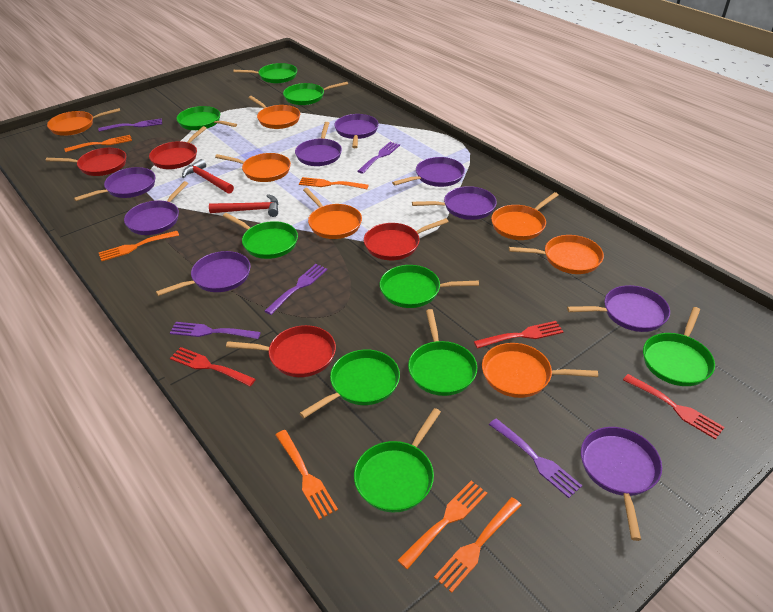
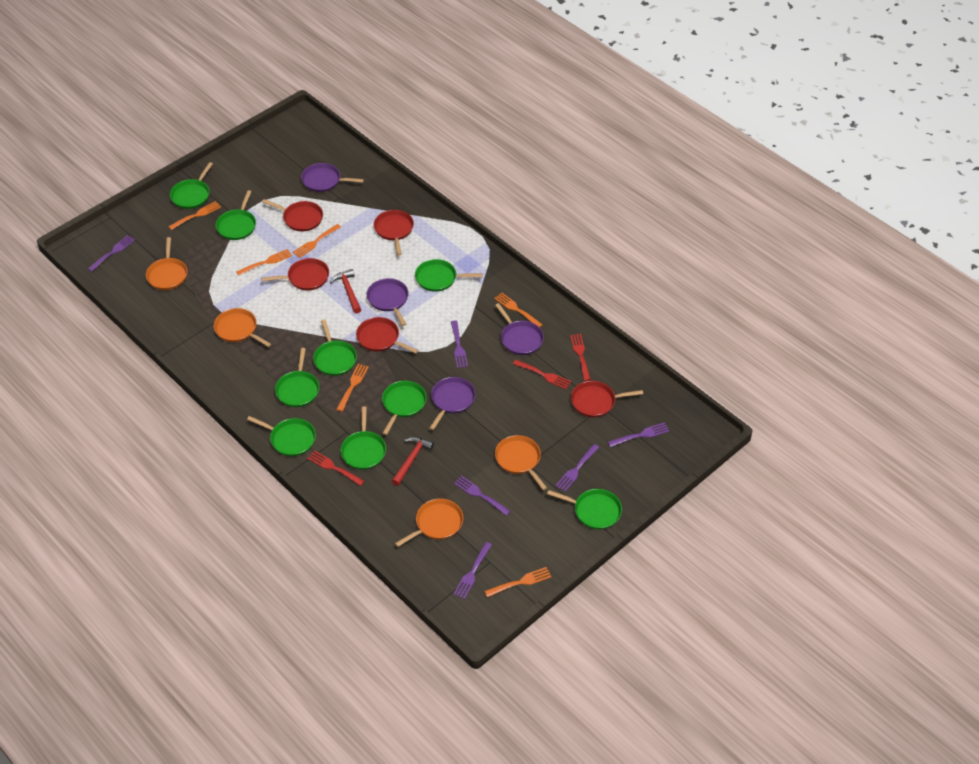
orange pan: 7 -> 4
purple fork: 5 -> 6
purple pan: 9 -> 4
red pan: 4 -> 5

